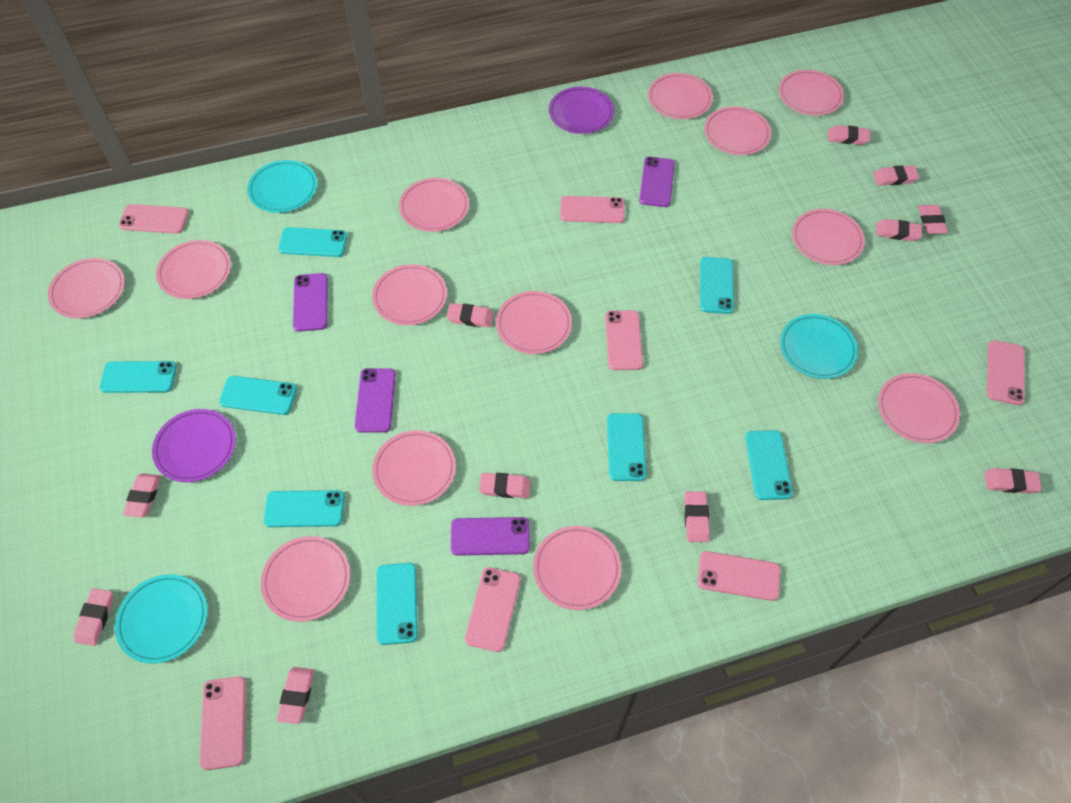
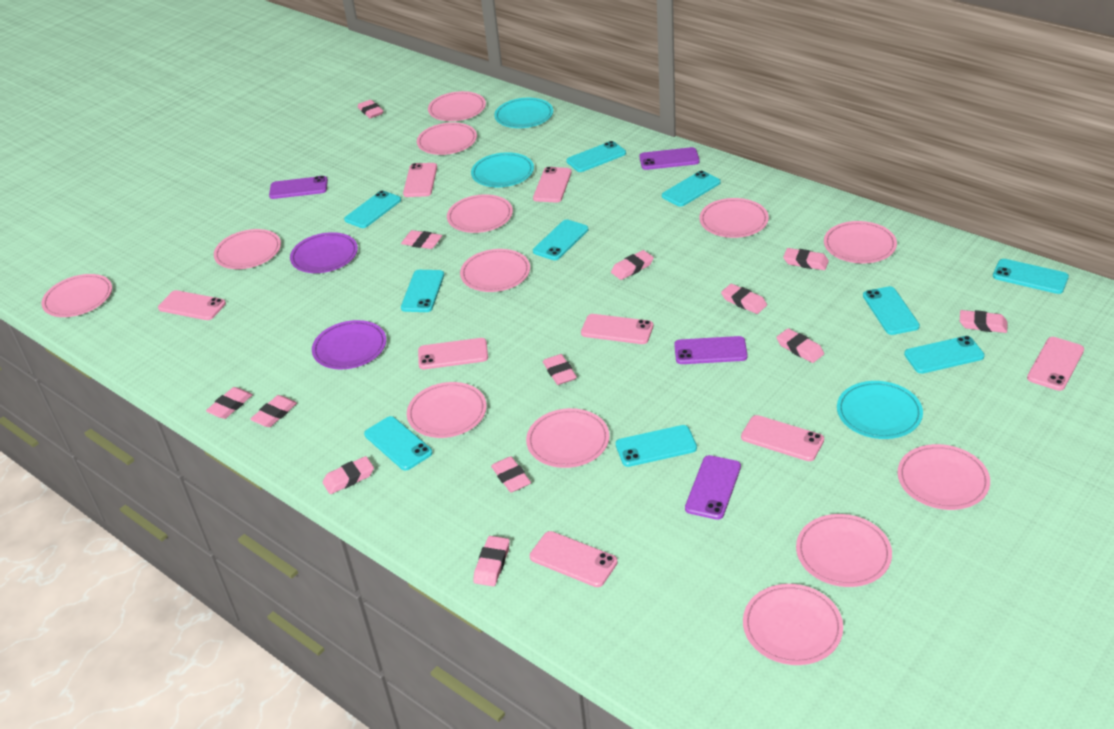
pink eraser: 11 -> 13
pink phone: 7 -> 8
turquoise phone: 8 -> 10

